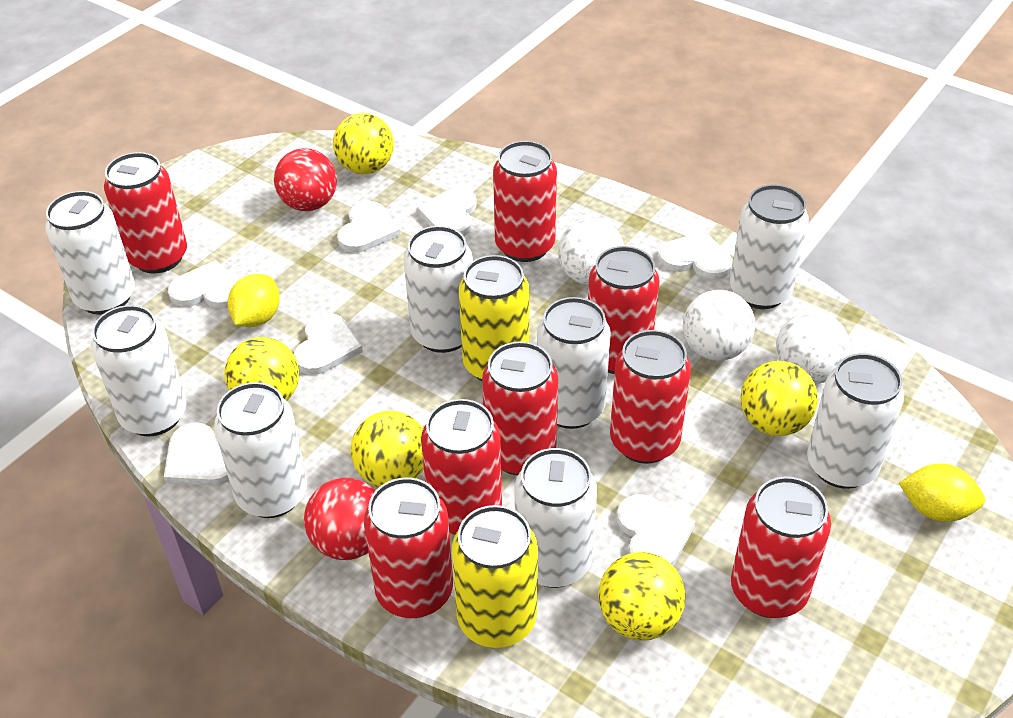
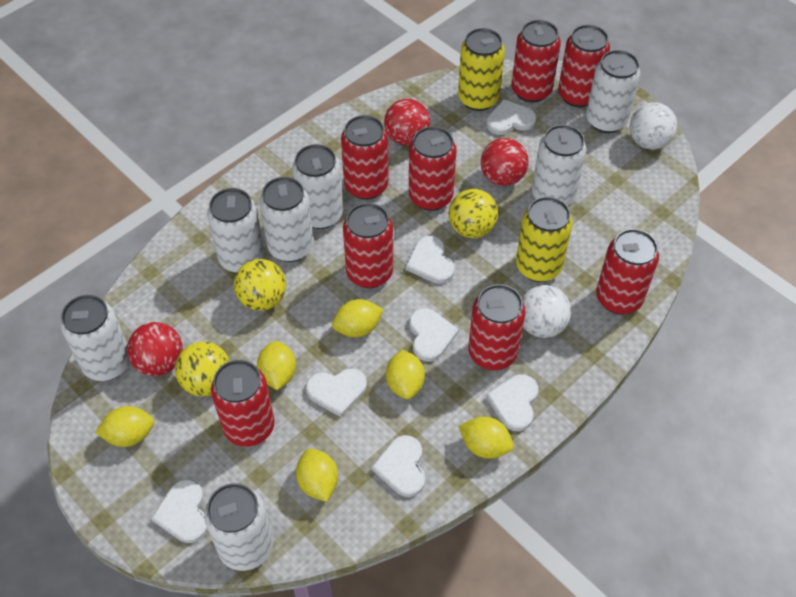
red ball: 2 -> 3
white ball: 3 -> 2
white can: 8 -> 7
yellow ball: 5 -> 3
yellow lemon: 2 -> 6

